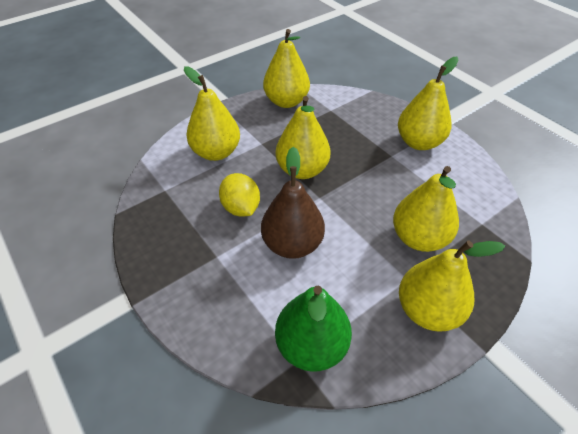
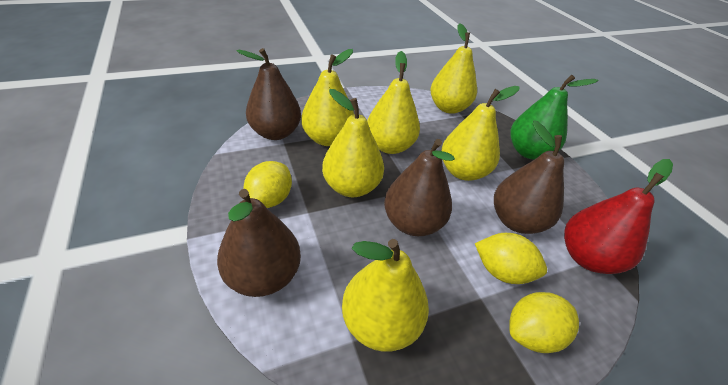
brown pear: 1 -> 4
red pear: 0 -> 1
yellow lemon: 1 -> 3

